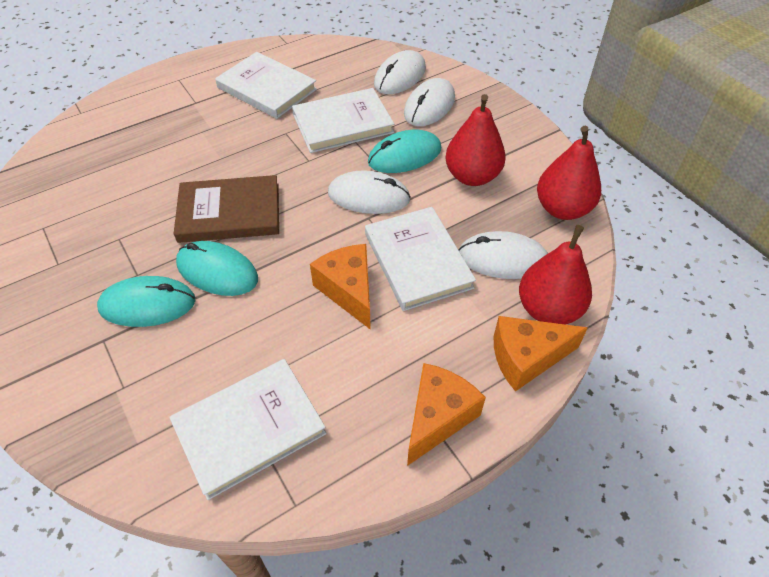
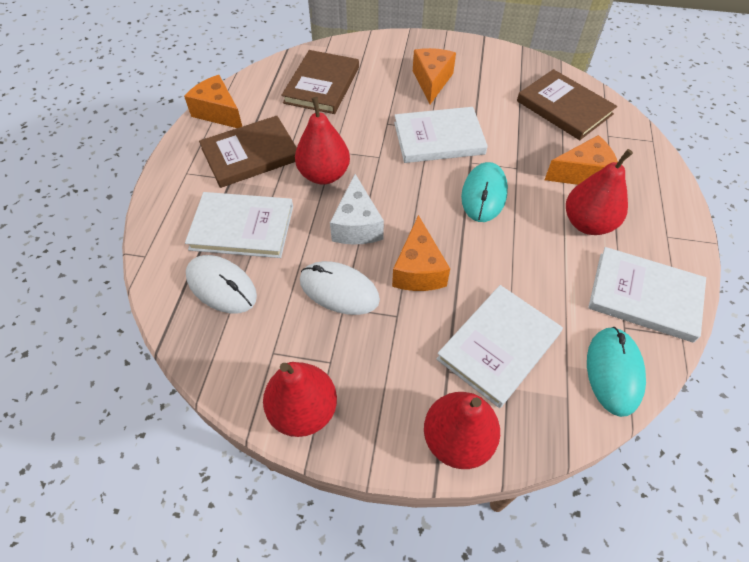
brown book: 1 -> 3
orange cheese: 3 -> 4
red pear: 3 -> 4
turquoise mouse: 3 -> 2
white cheese: 0 -> 1
white mouse: 4 -> 2

